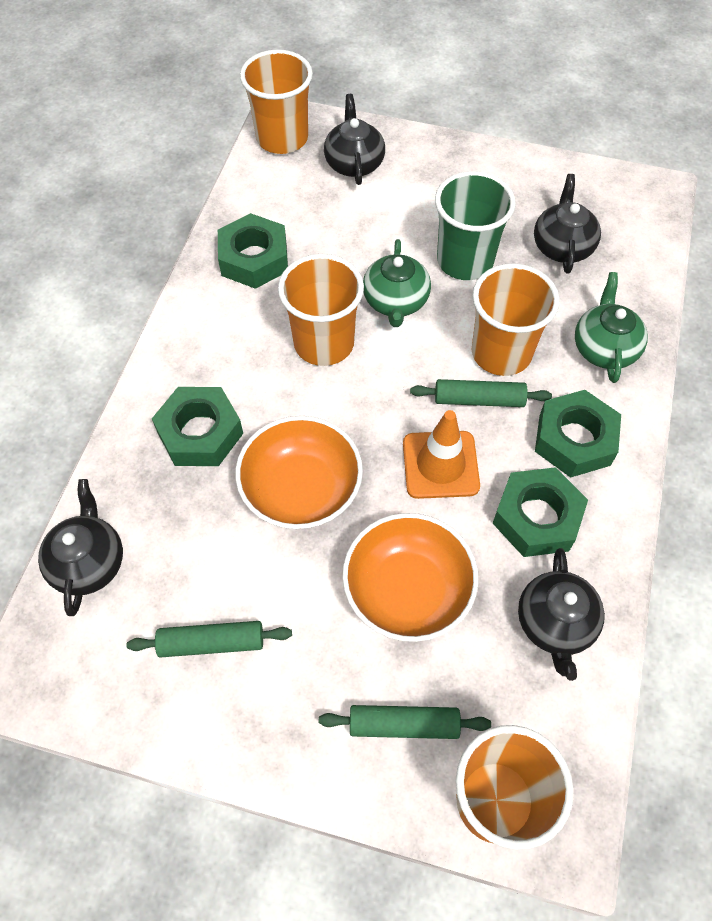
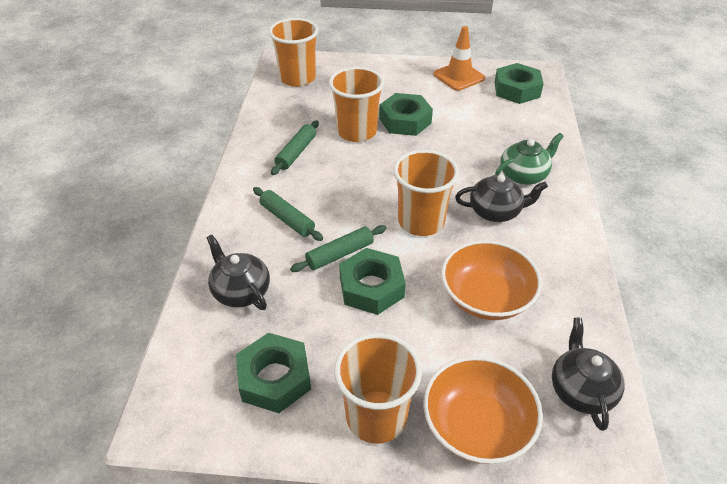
black teapot: 4 -> 3
green cup: 1 -> 0
green teapot: 2 -> 1

